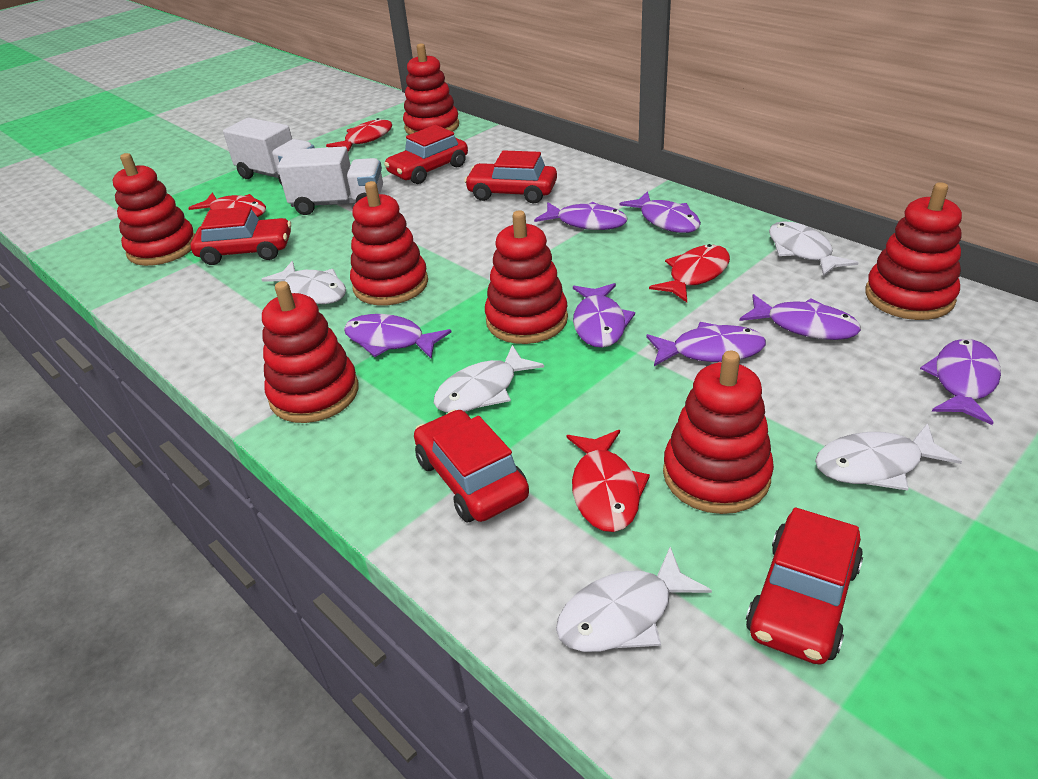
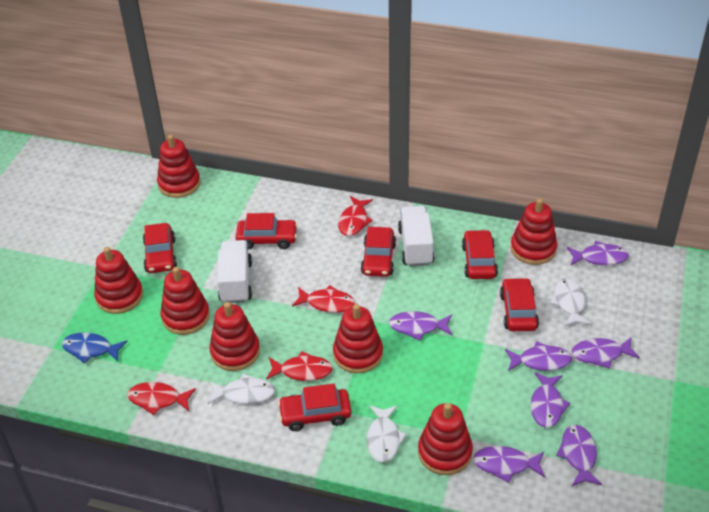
blue fish: 0 -> 1
red car: 5 -> 6
white fish: 5 -> 3

